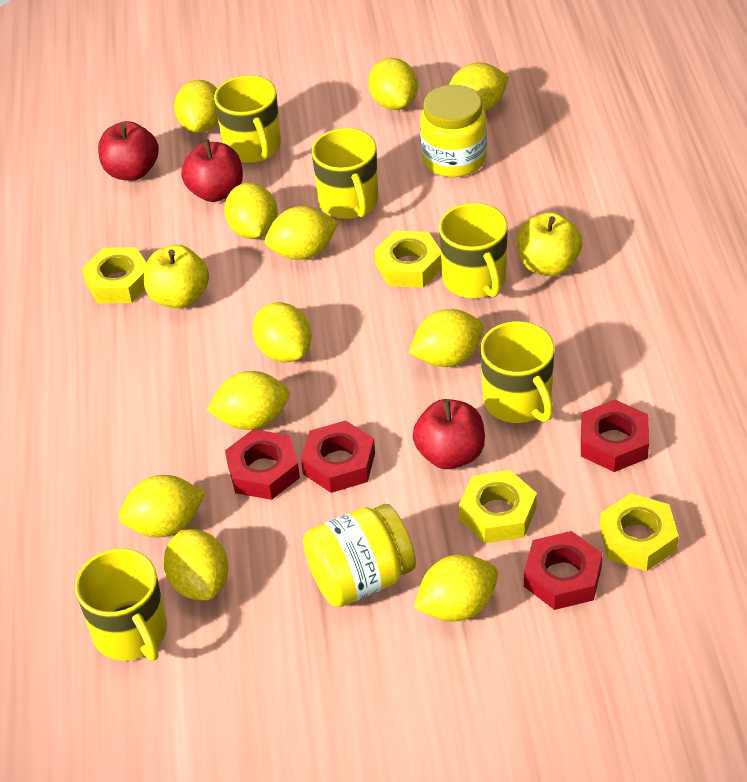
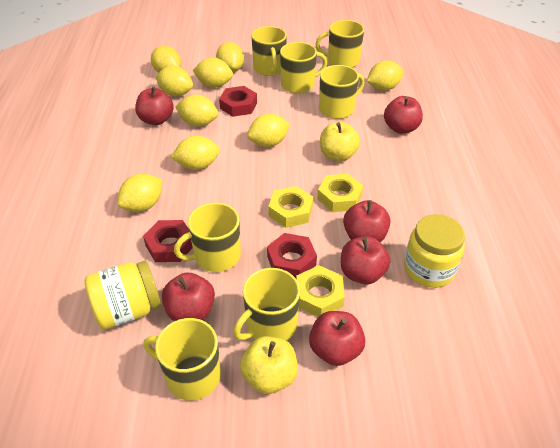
red apple: 3 -> 6
red nut: 4 -> 3
yellow lemon: 11 -> 9
yellow mug: 5 -> 7
yellow nut: 4 -> 3

